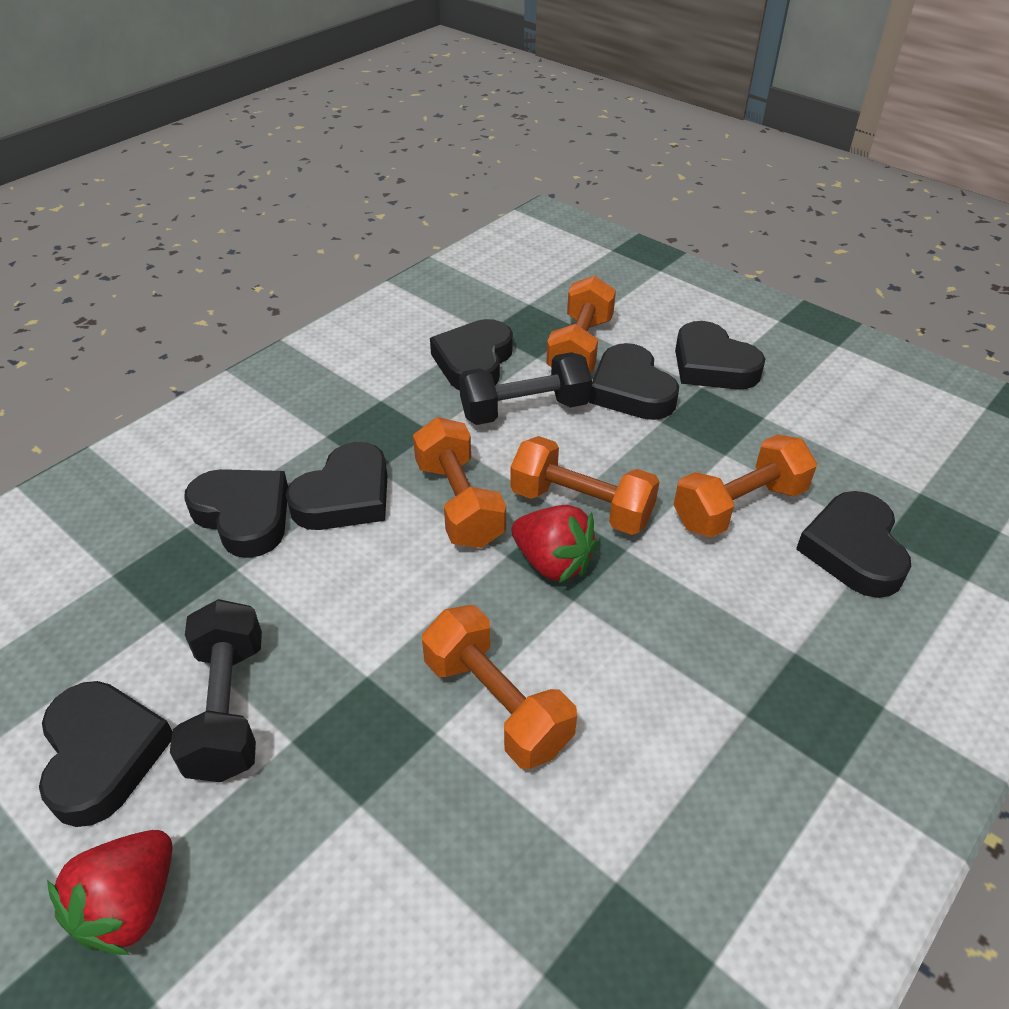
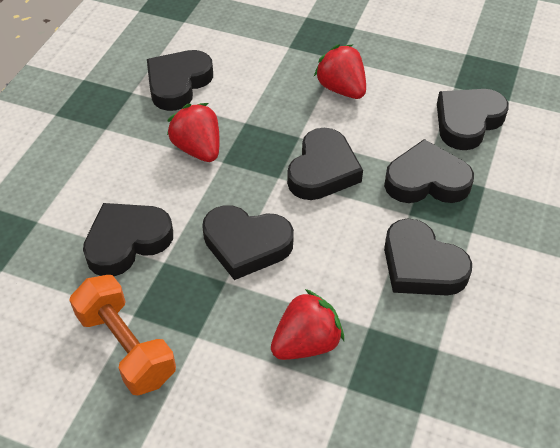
black dumbbell: 2 -> 0
orange dumbbell: 5 -> 1
red strawberry: 2 -> 3

